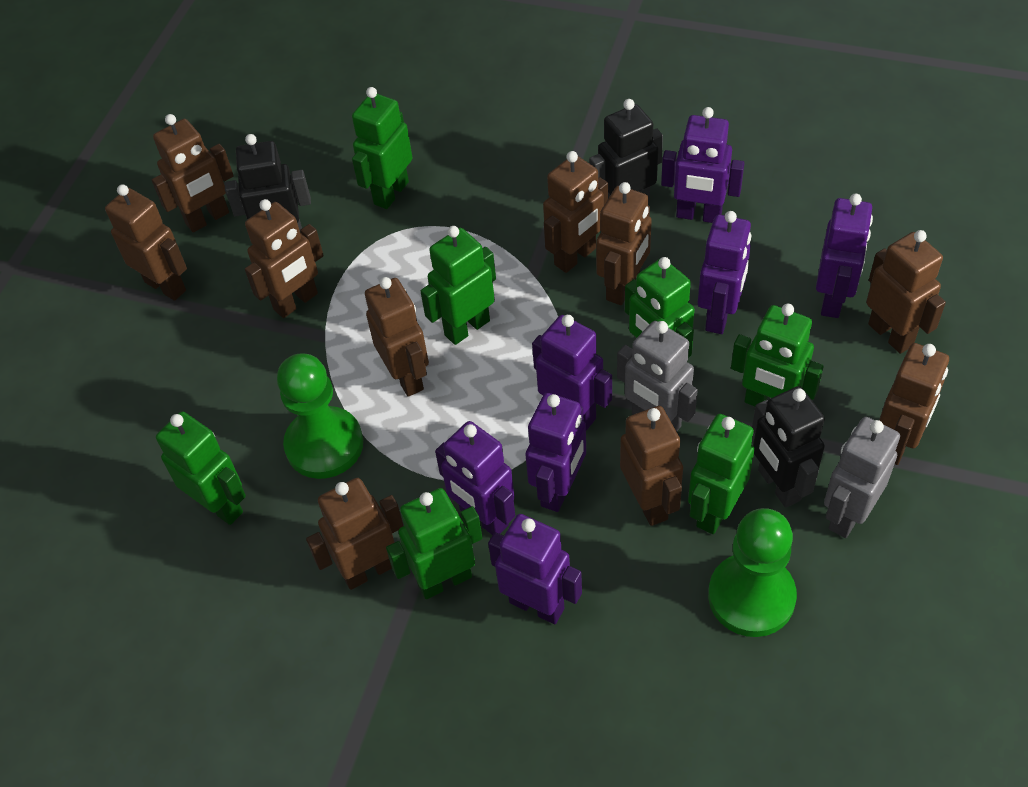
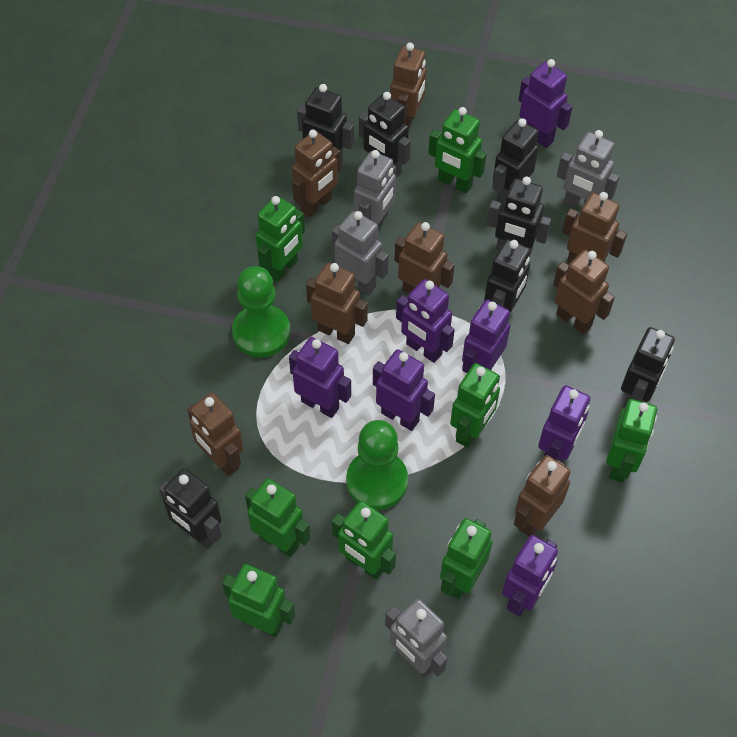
black robot: 3 -> 7
brown robot: 10 -> 8
green robot: 7 -> 8
grey robot: 2 -> 4

